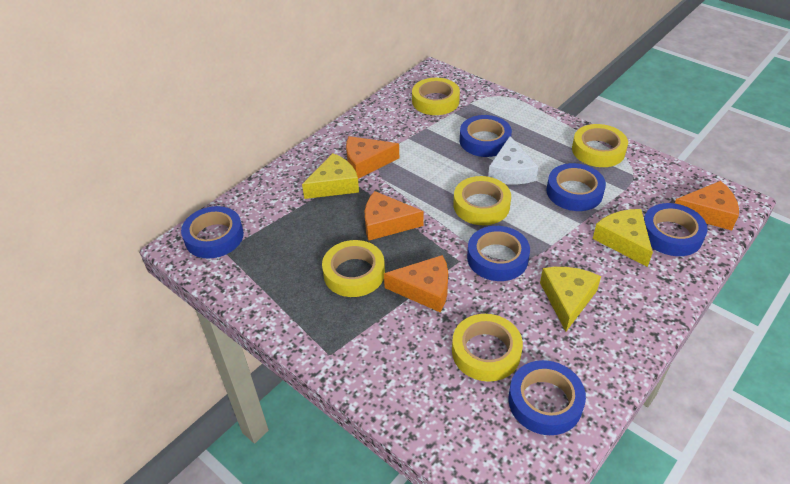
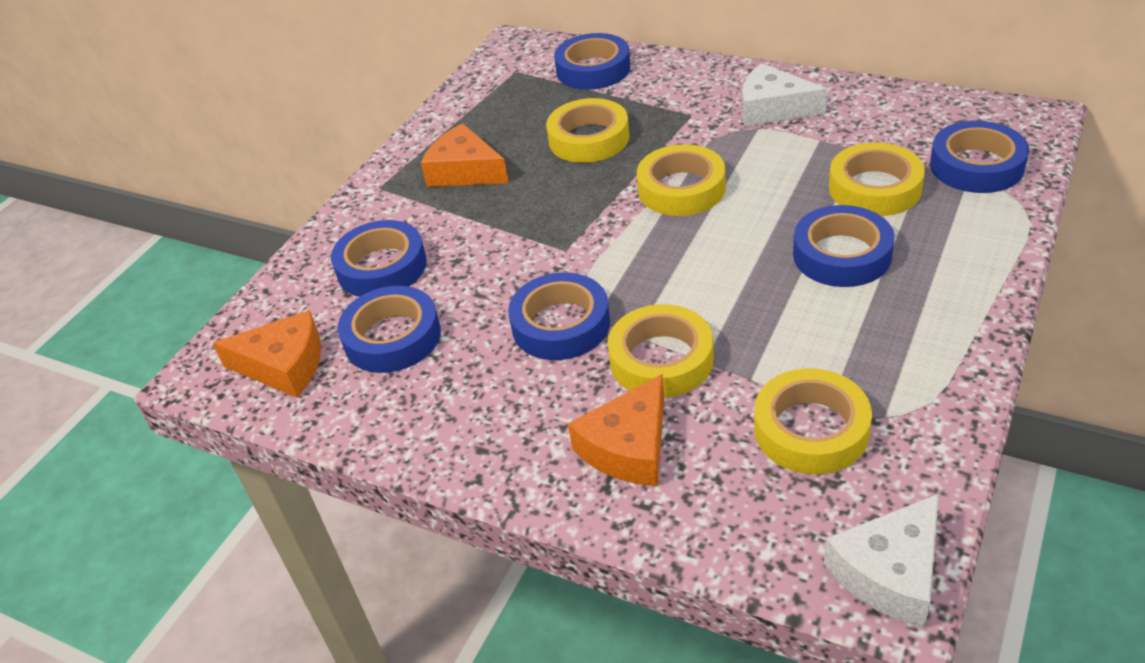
orange cheese: 4 -> 3
white cheese: 1 -> 2
yellow cheese: 3 -> 0

